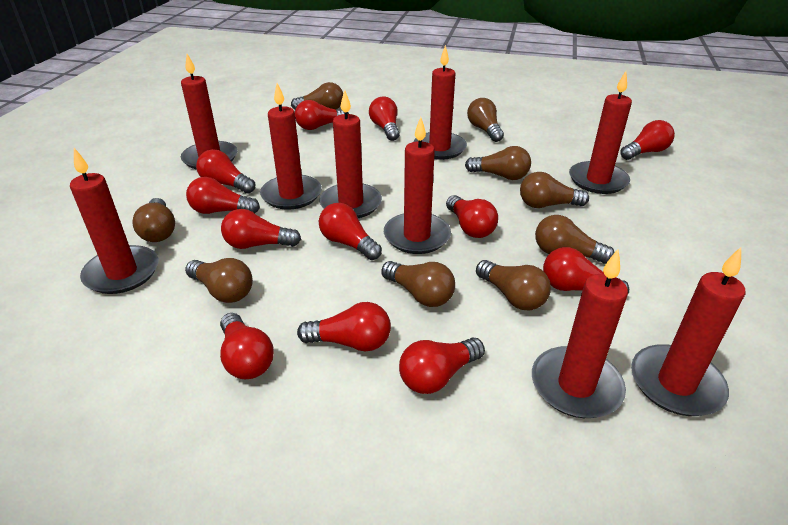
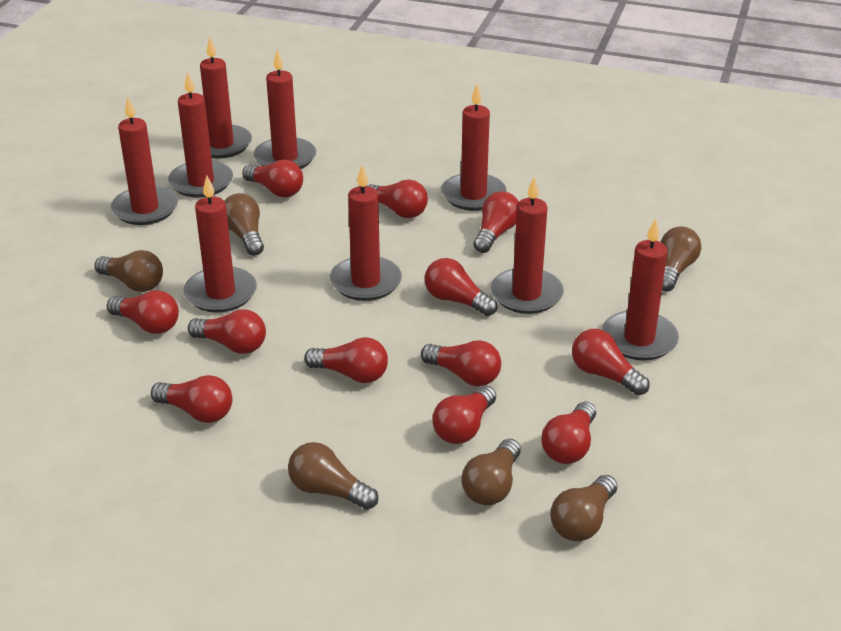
brown light bulb: 9 -> 6

